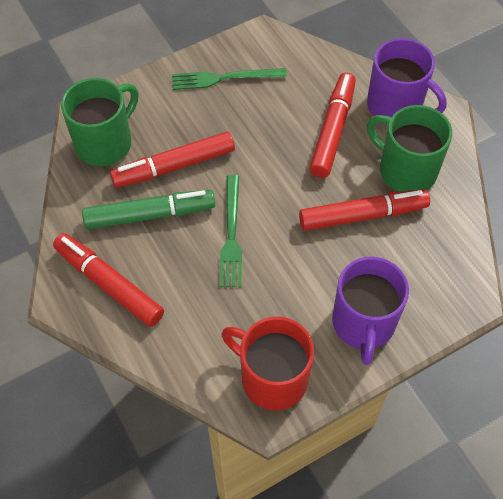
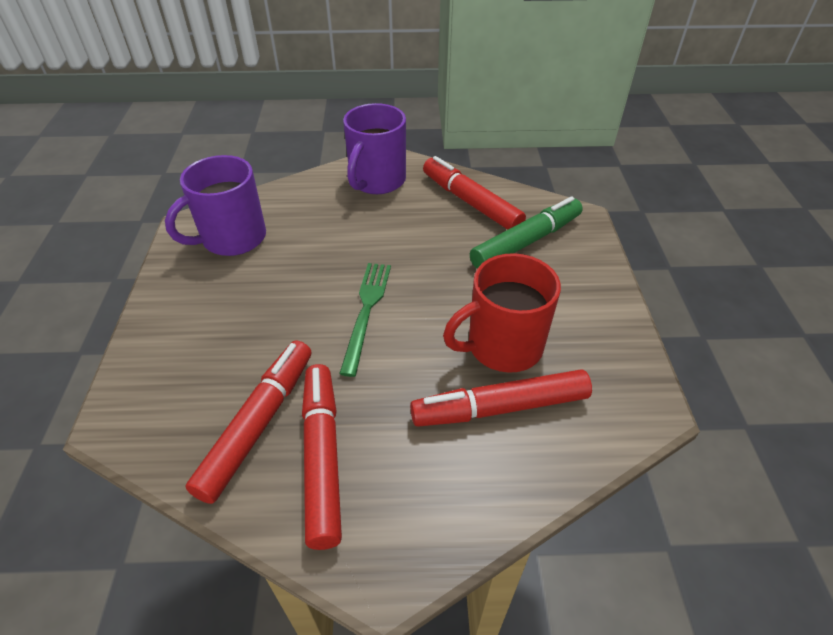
green fork: 2 -> 1
green mug: 2 -> 0

